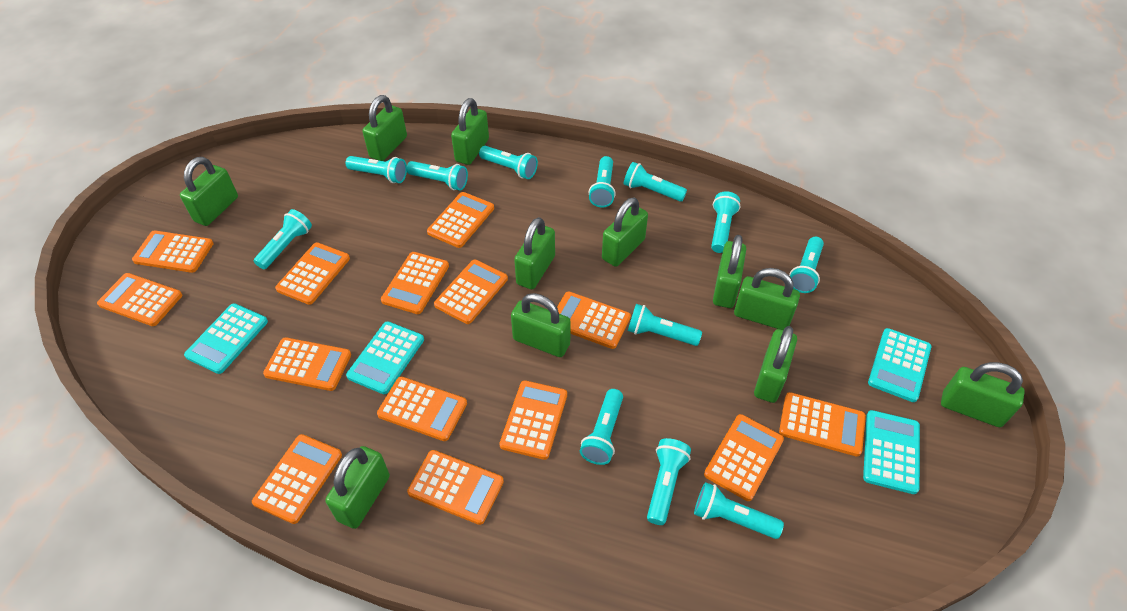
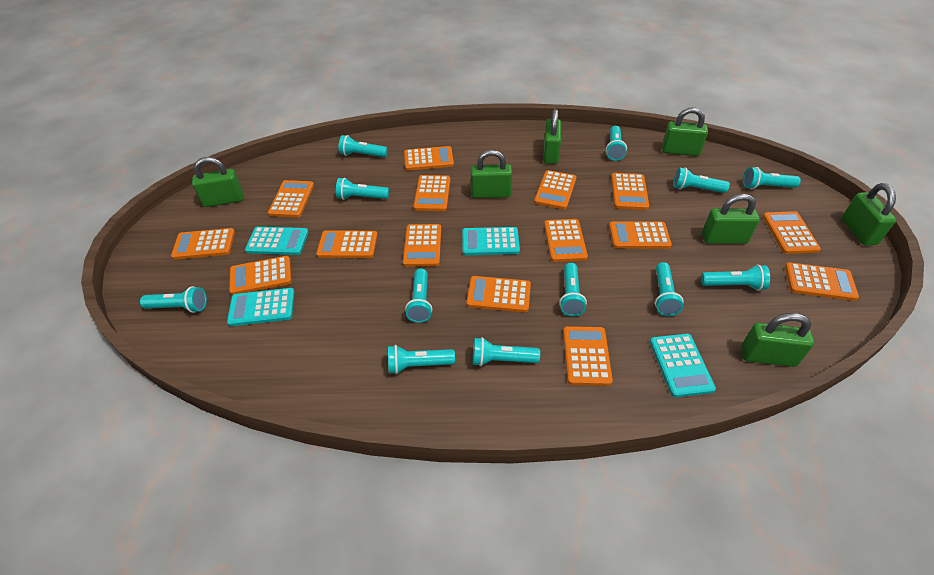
green padlock: 11 -> 7
orange calculator: 14 -> 15

